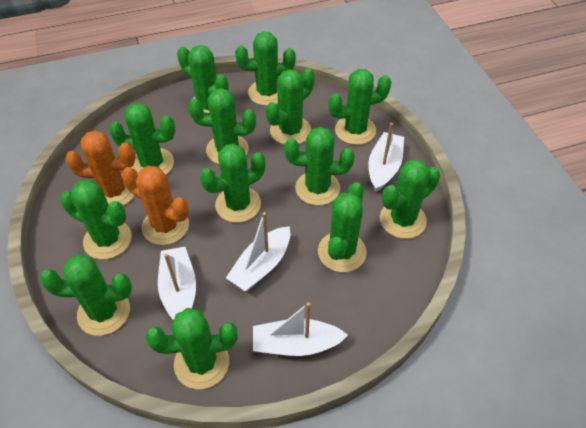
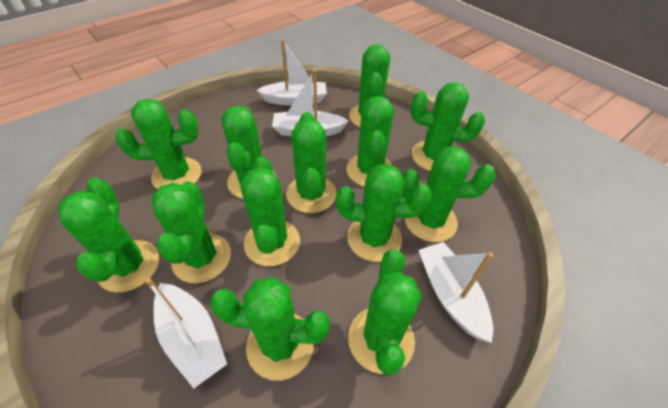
orange cactus: 2 -> 0

